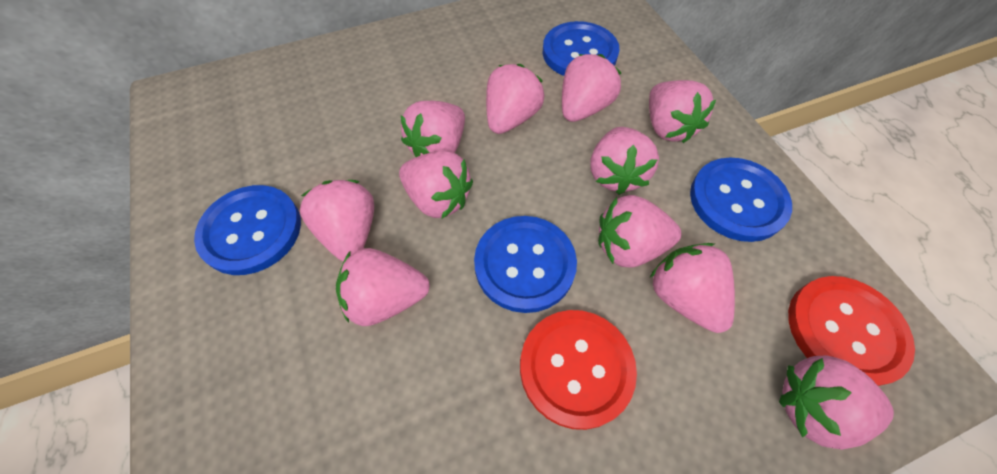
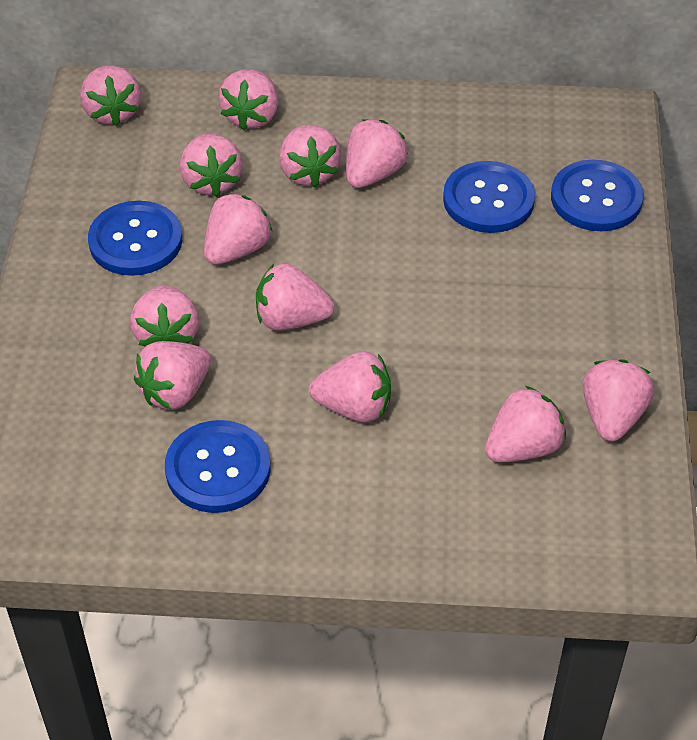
pink strawberry: 11 -> 12
red button: 2 -> 0

